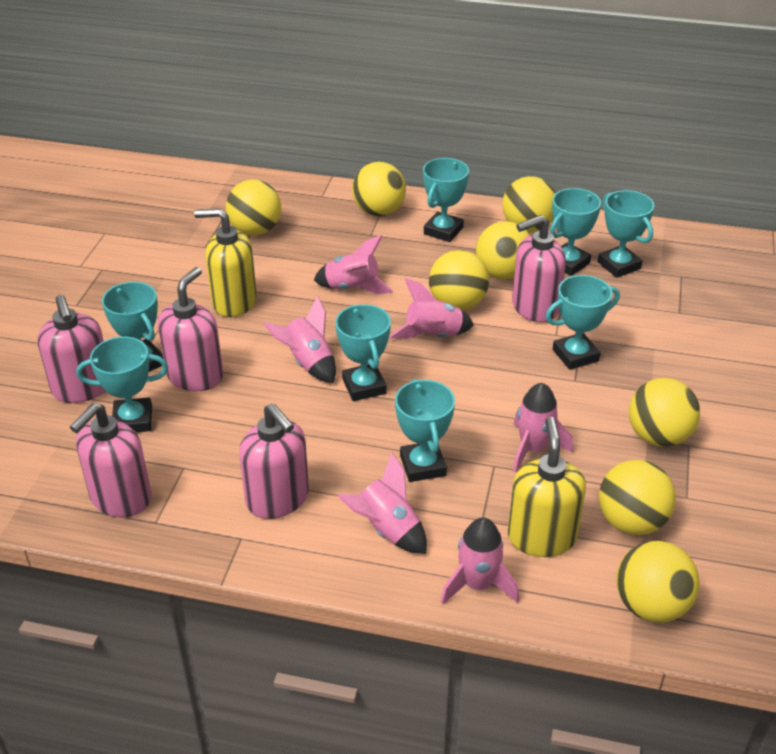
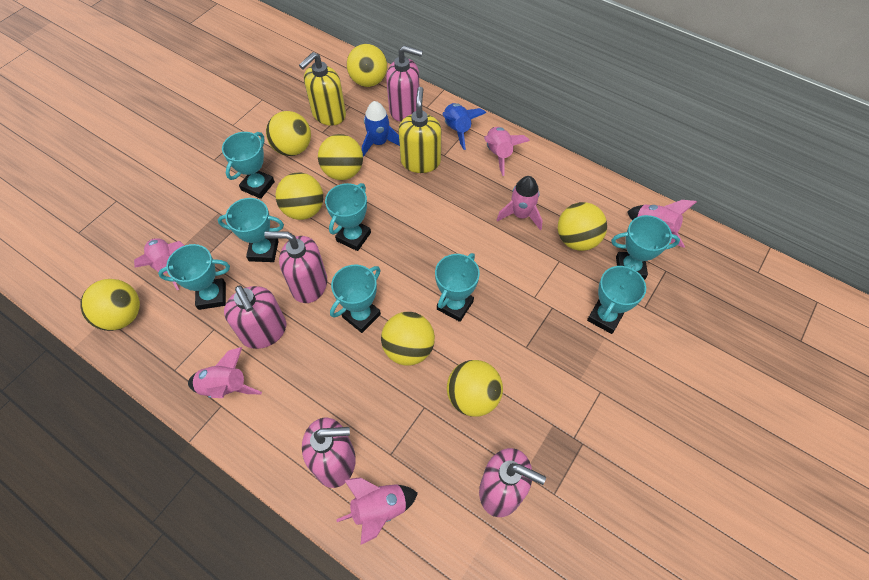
blue rocket: 0 -> 2

